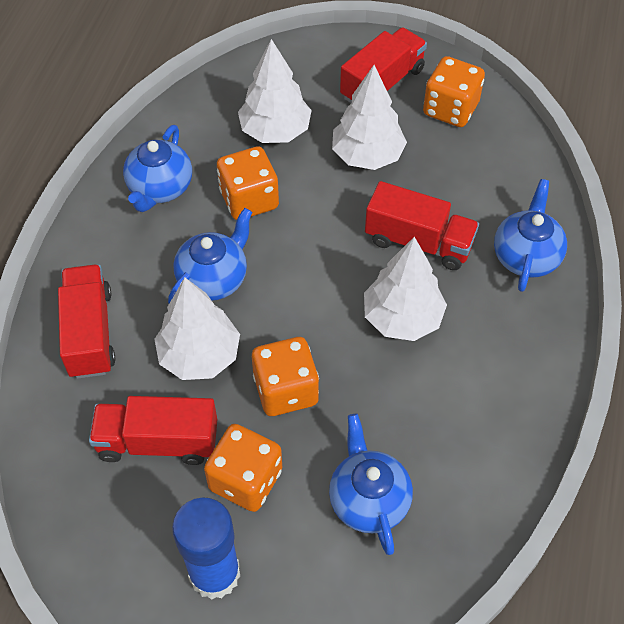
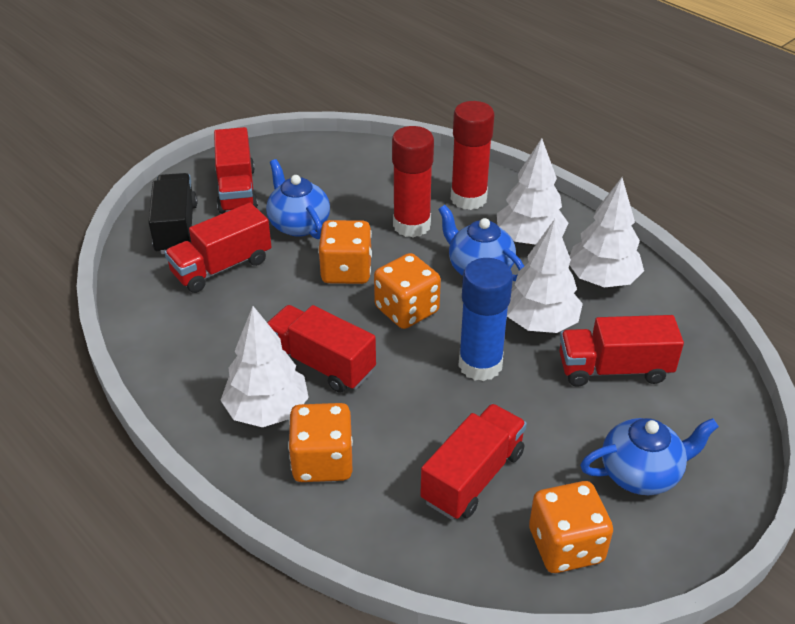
black truck: 0 -> 1
blue teapot: 4 -> 3
red glue stick: 0 -> 2
red truck: 4 -> 5

